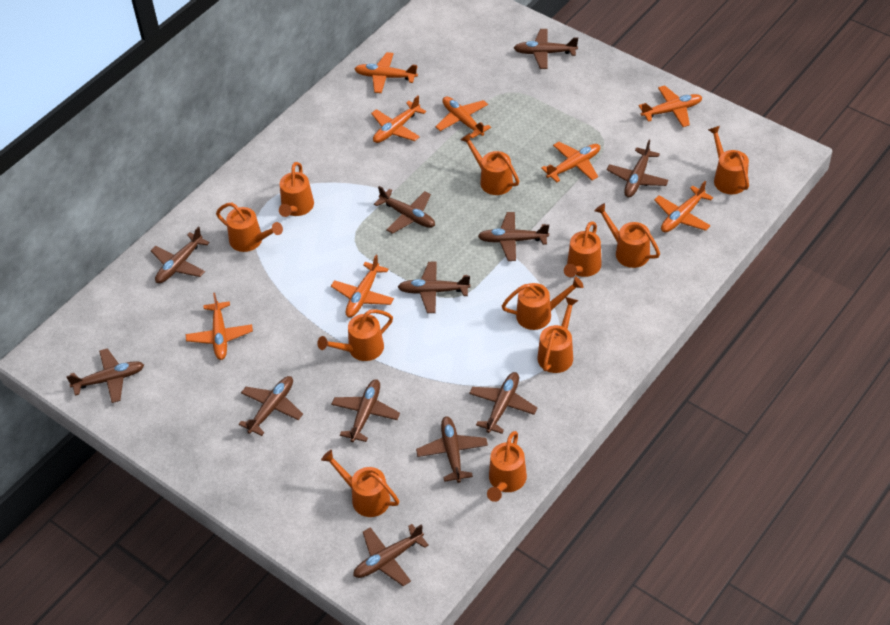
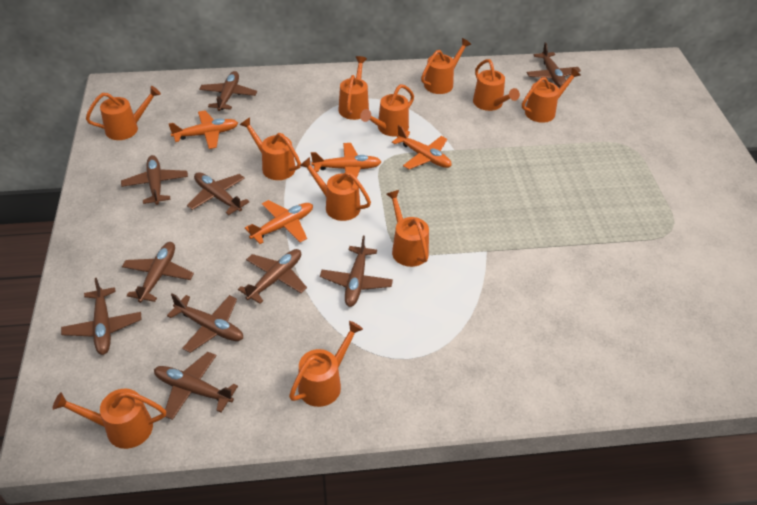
brown plane: 12 -> 10
orange plane: 8 -> 4

